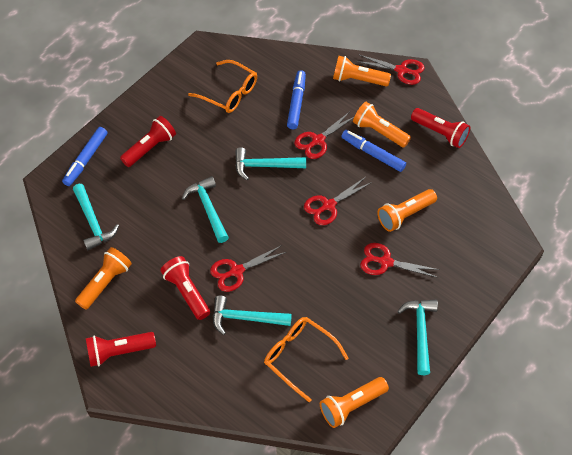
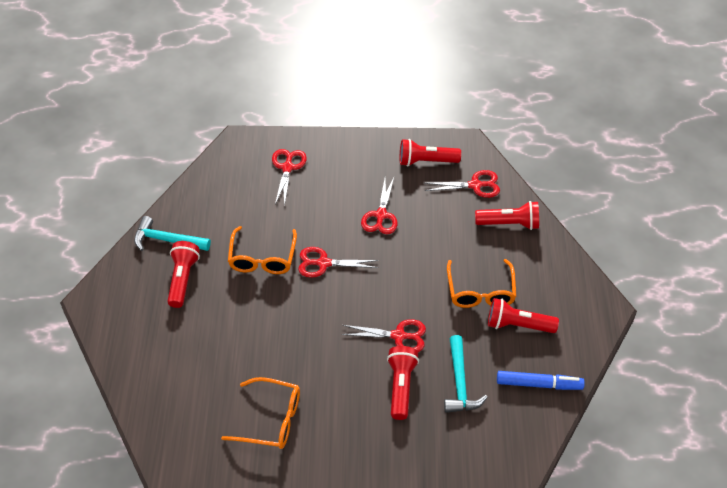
blue marker: 3 -> 1
orange flashlight: 5 -> 0
orange glasses: 2 -> 3
red flashlight: 4 -> 5
turquoise hammer: 5 -> 2

